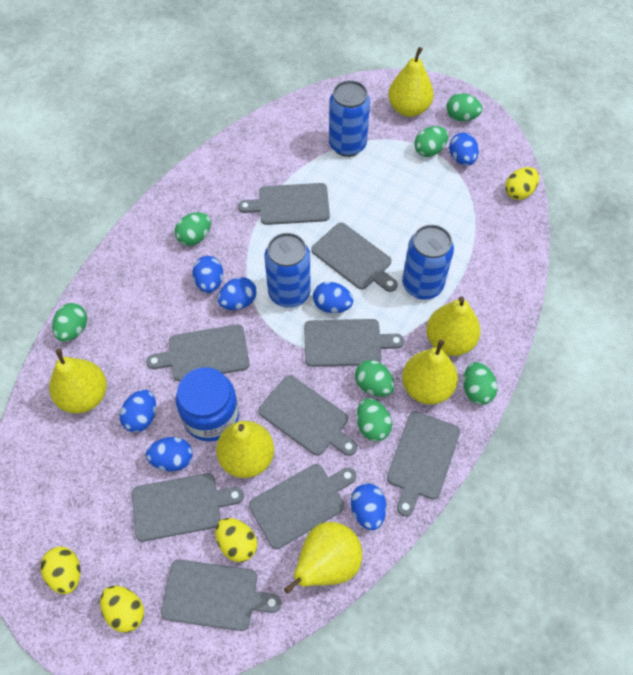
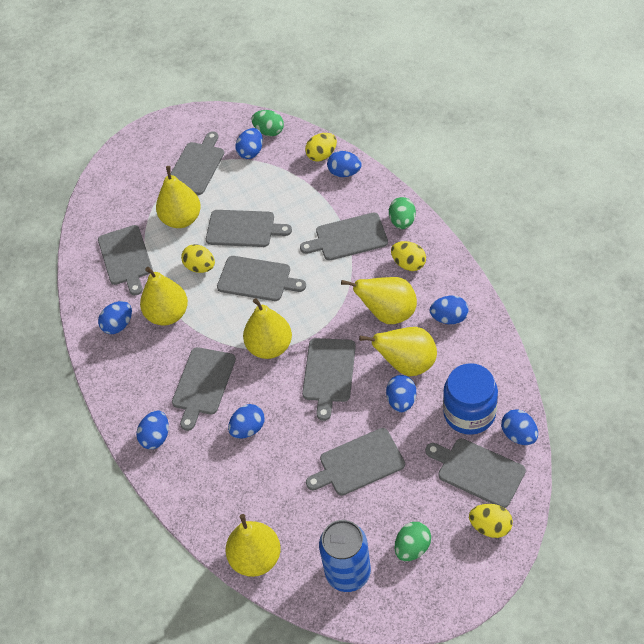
blue can: 3 -> 1
blue egg: 7 -> 8
green egg: 7 -> 3

